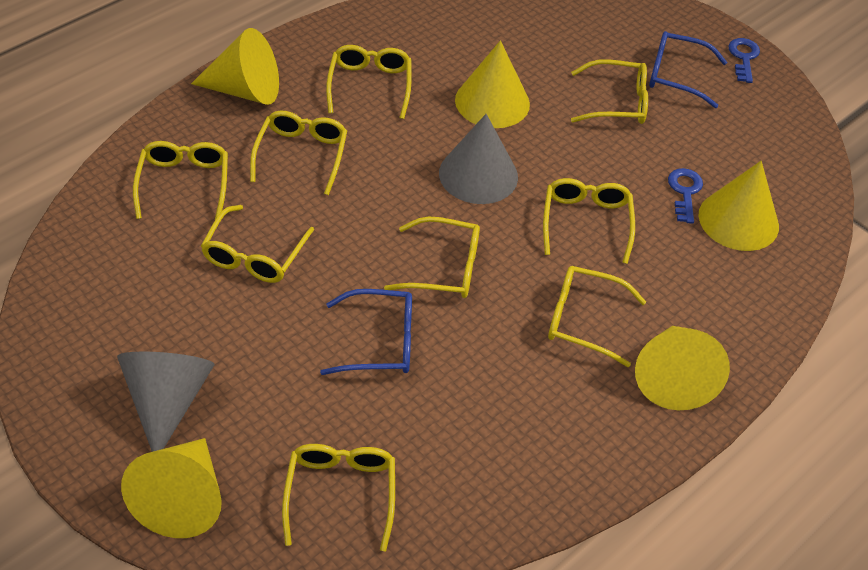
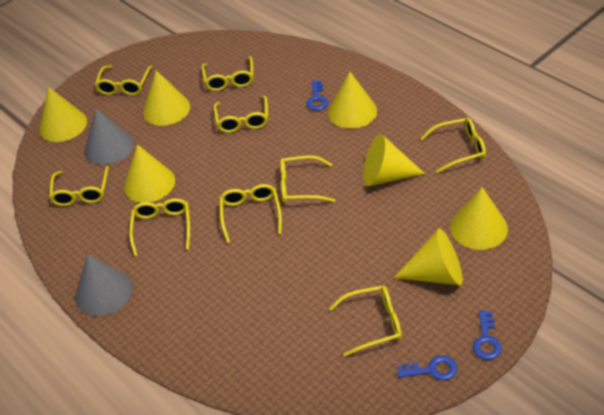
blue glasses: 2 -> 0
blue key: 2 -> 3
yellow cone: 5 -> 7

